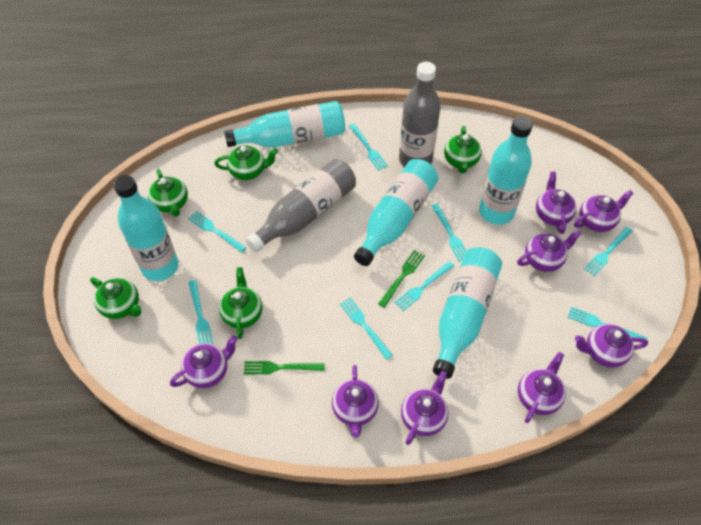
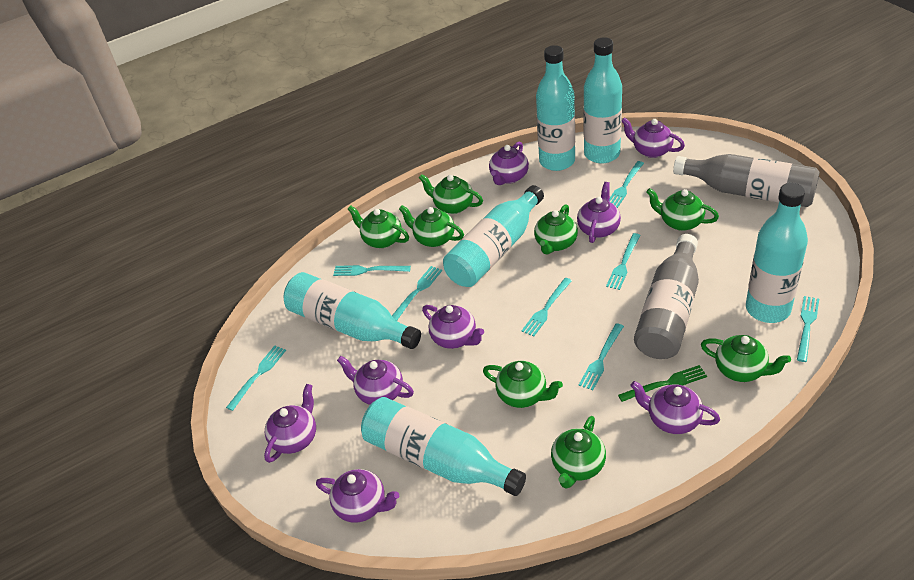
green fork: 2 -> 1
green teapot: 5 -> 8
turquoise bottle: 5 -> 6

